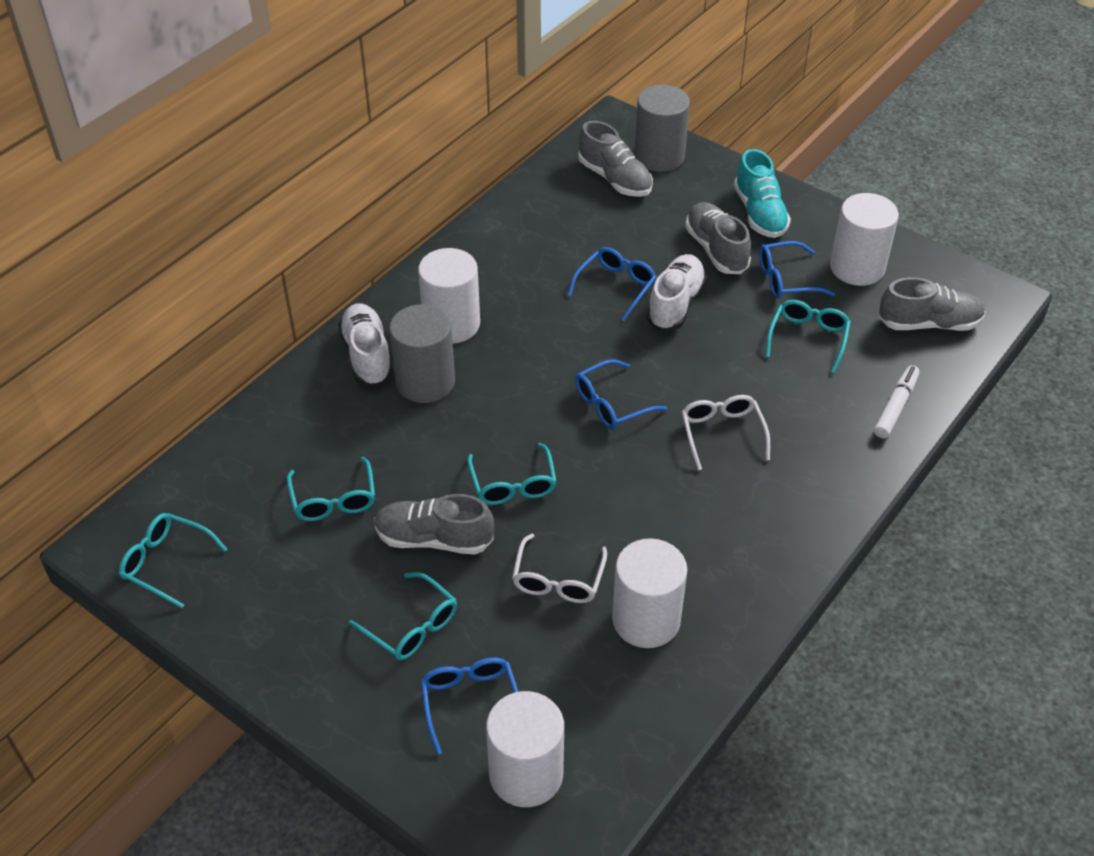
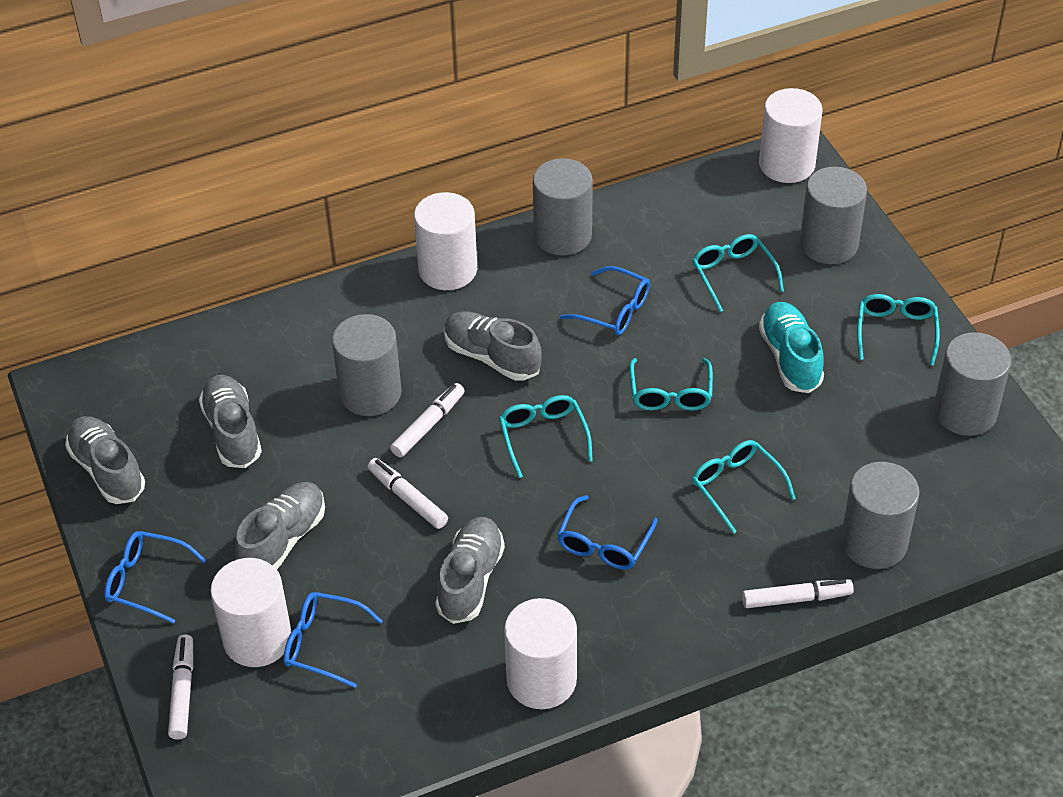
grey cylinder: 2 -> 5
grey shoe: 4 -> 5
white glasses: 2 -> 0
white marker: 1 -> 4
white shoe: 2 -> 0

